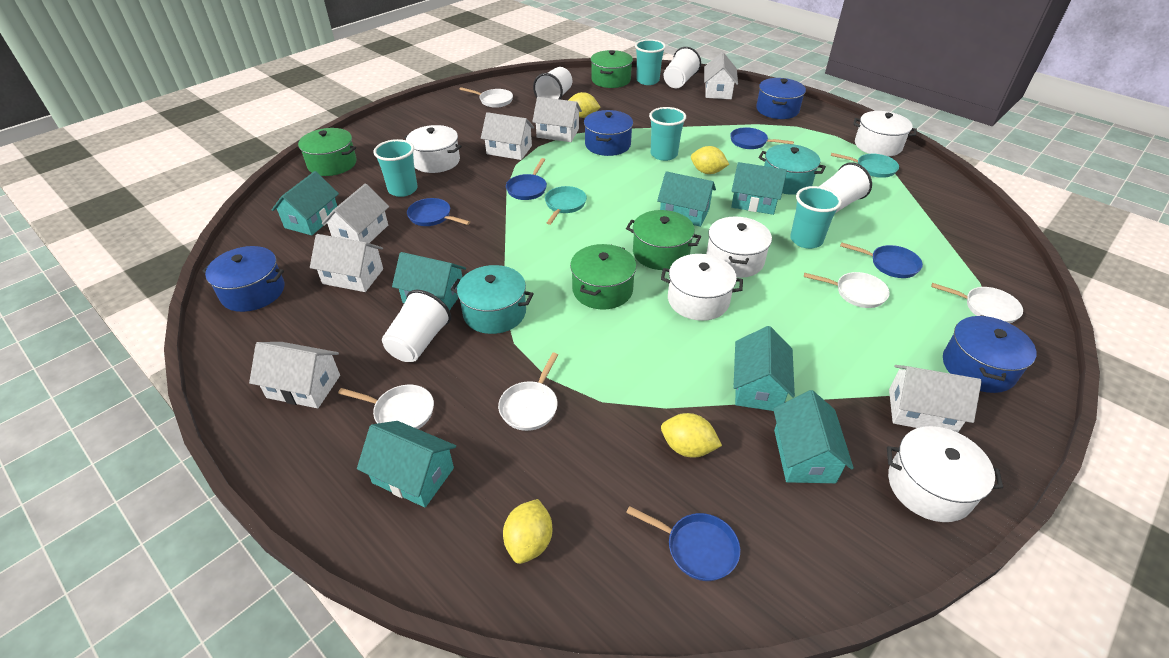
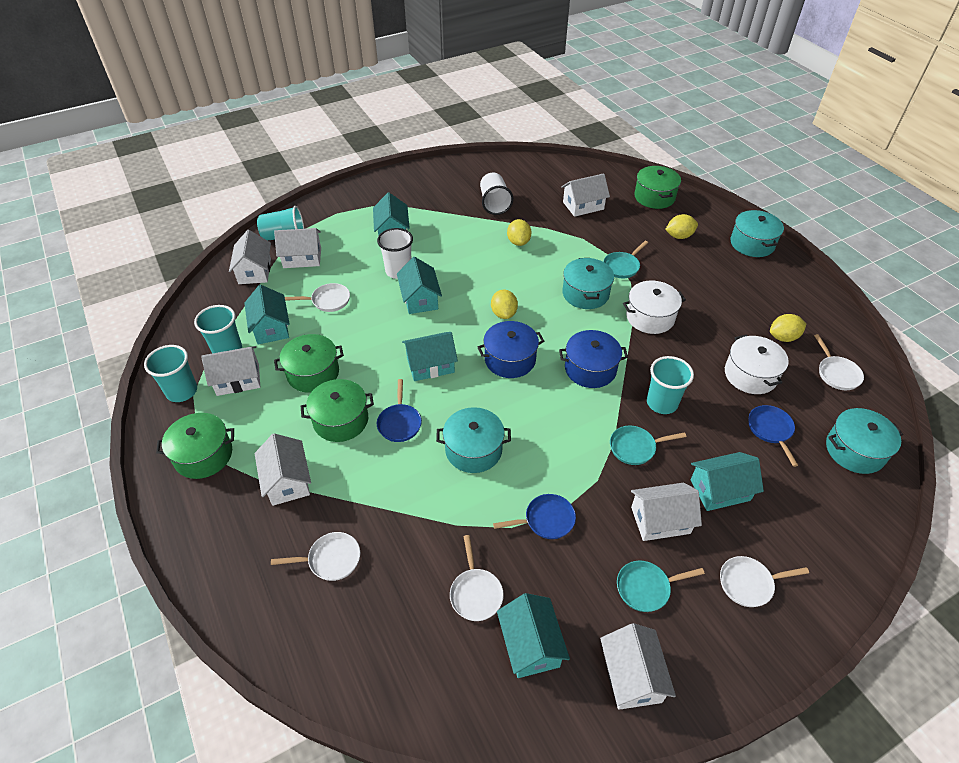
blue pan: 5 -> 3
blue pot: 4 -> 2
turquoise house: 7 -> 6
turquoise pan: 2 -> 3
turquoise pot: 2 -> 4
white cup: 4 -> 2
white pot: 5 -> 2

